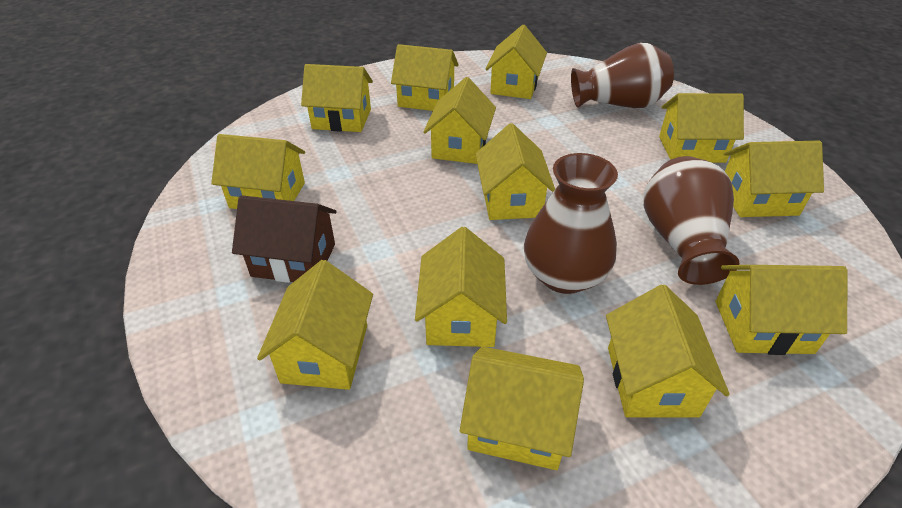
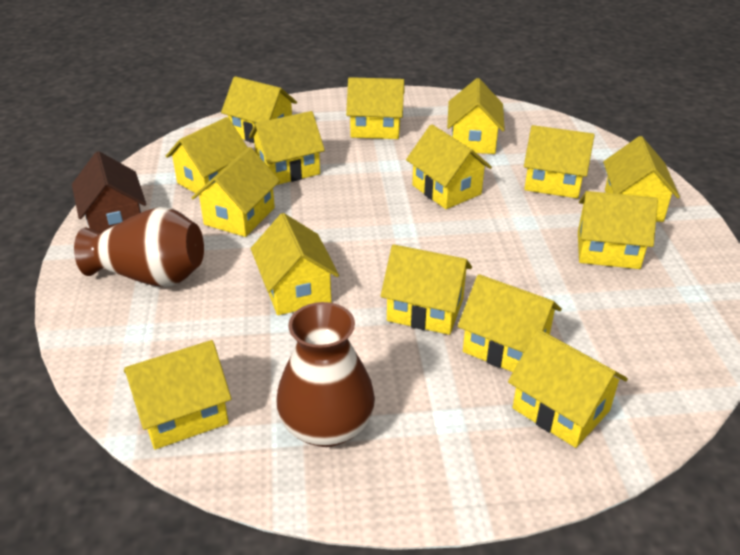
brown vase: 3 -> 2
yellow house: 13 -> 15

